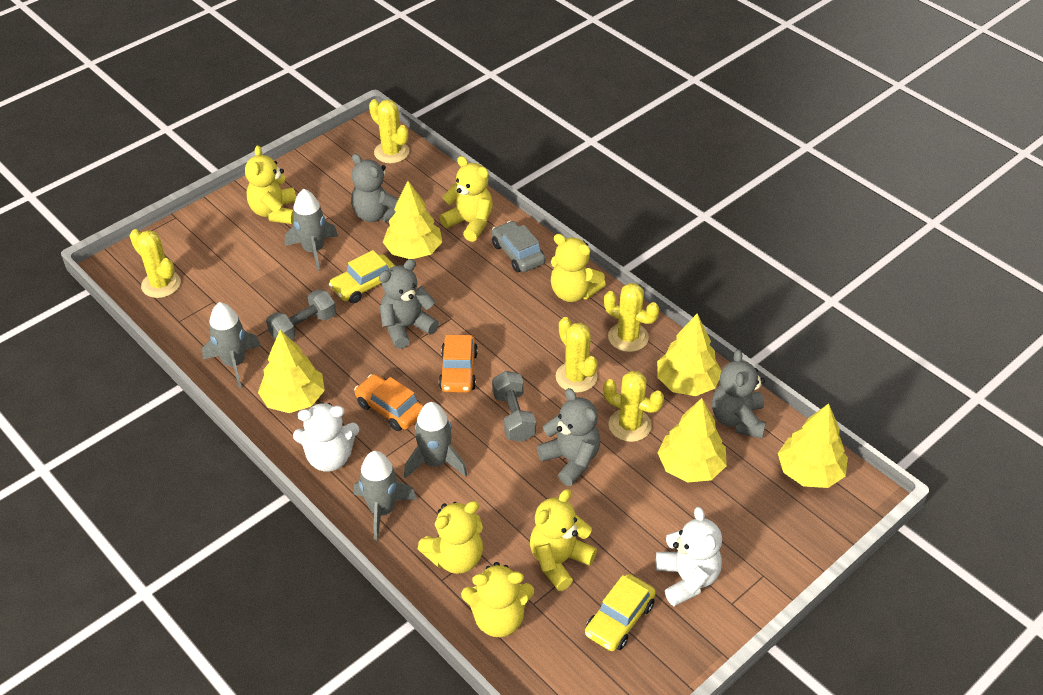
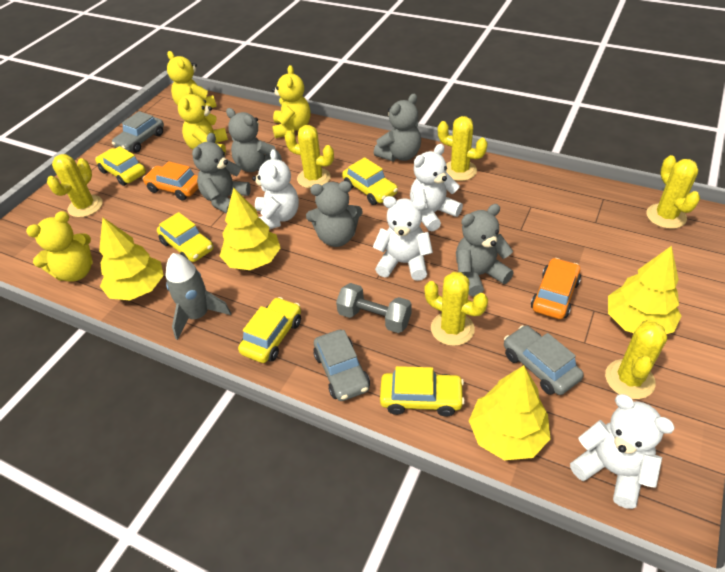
grey car: 1 -> 3
grey dumbbell: 2 -> 1
grey rocket: 4 -> 1
grey teddy bear: 4 -> 5
white teddy bear: 2 -> 4
yellow cactus: 5 -> 6
yellow car: 2 -> 5
yellow teddy bear: 6 -> 4
yellow tree: 5 -> 4

